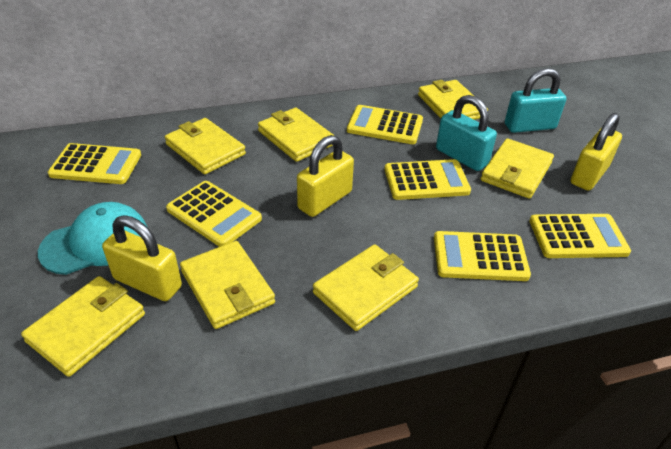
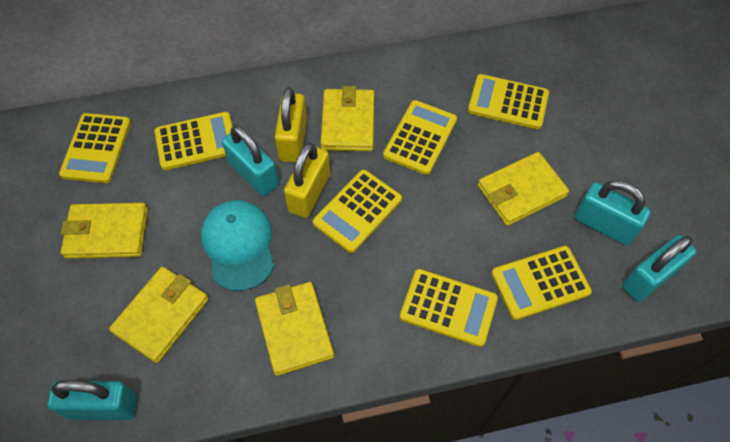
turquoise padlock: 2 -> 4
yellow calculator: 6 -> 7
yellow padlock: 3 -> 2
yellow wallet: 7 -> 5

